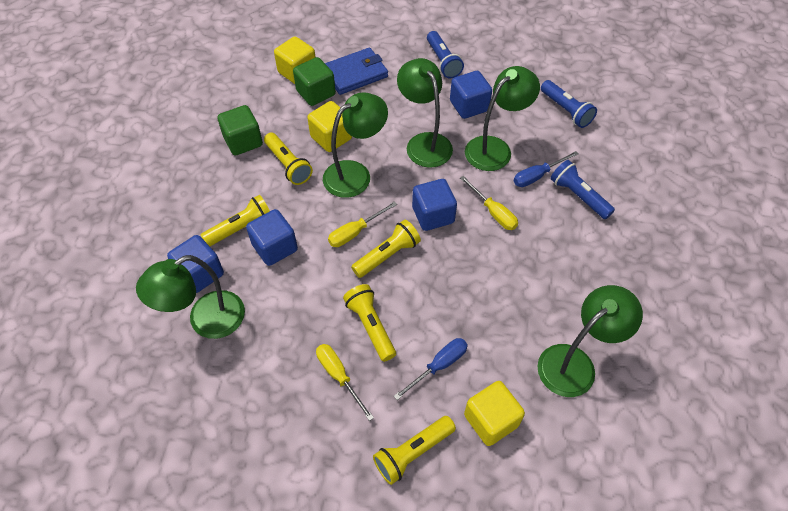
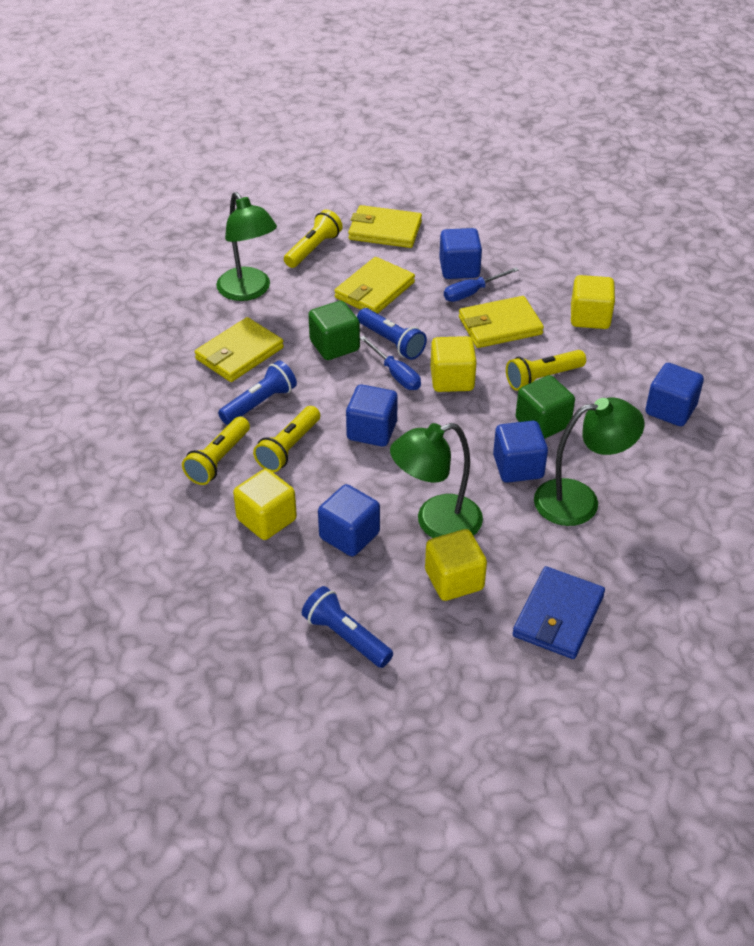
blue cube: 4 -> 5
green lamp: 5 -> 3
yellow cube: 3 -> 4
yellow flashlight: 5 -> 4
yellow screwdriver: 3 -> 0
yellow wallet: 0 -> 4

